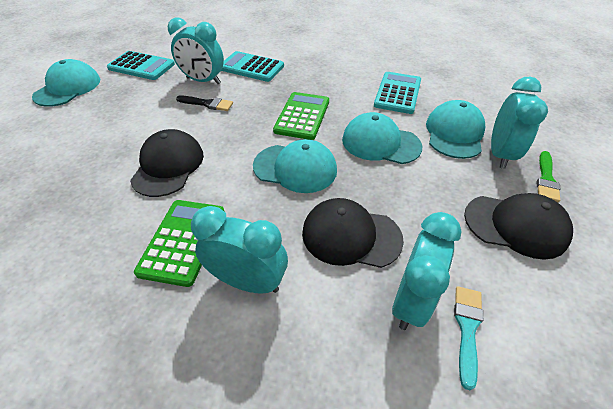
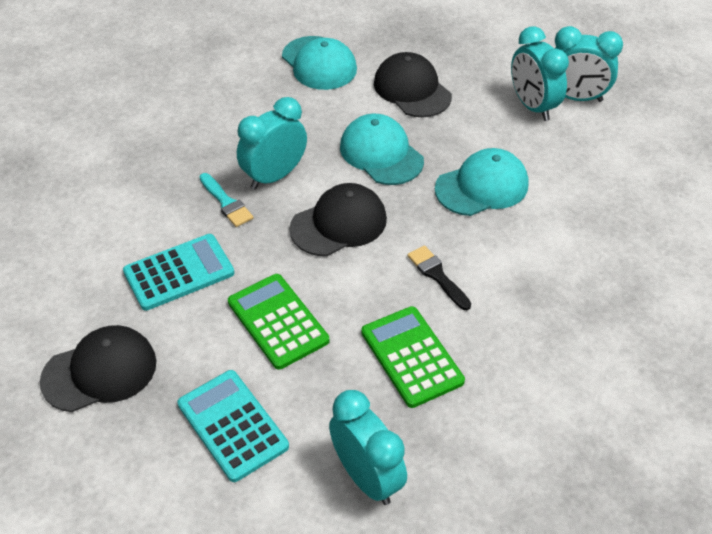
green brush: 1 -> 0
turquoise calculator: 3 -> 2
turquoise cap: 4 -> 3

